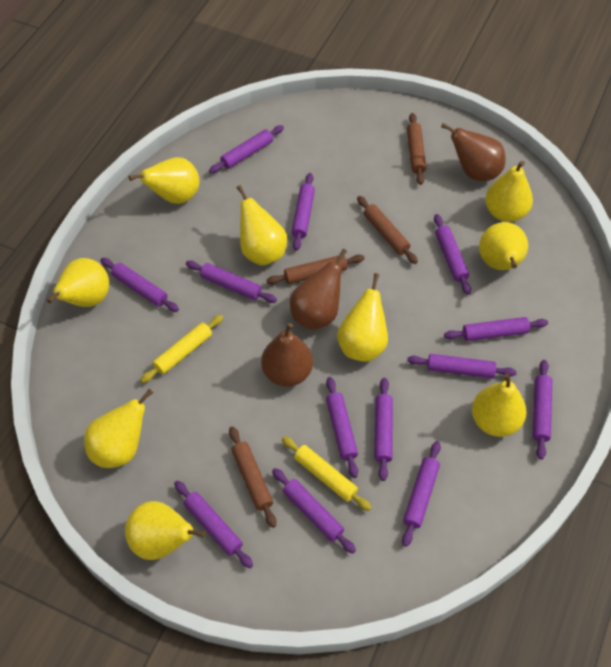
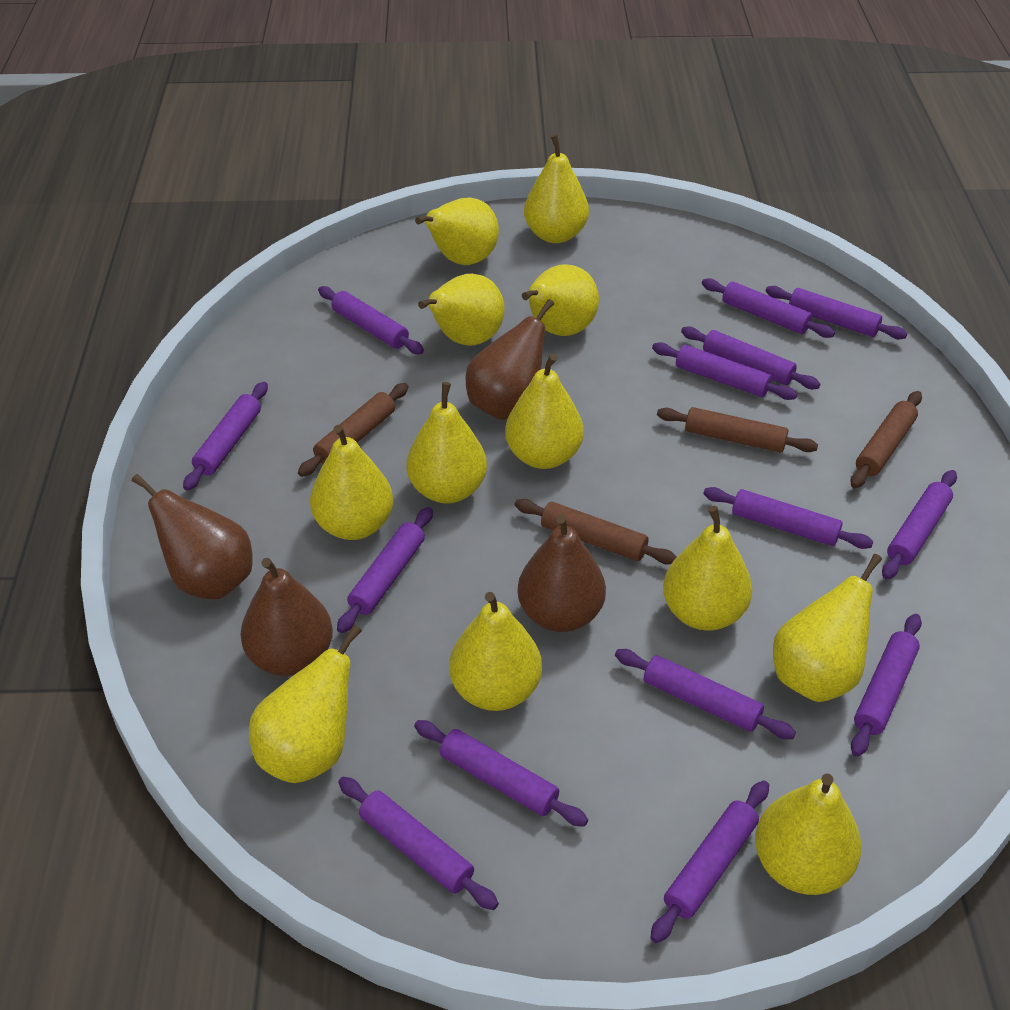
brown pear: 3 -> 4
purple rolling pin: 13 -> 14
yellow pear: 9 -> 12
yellow rolling pin: 2 -> 0

